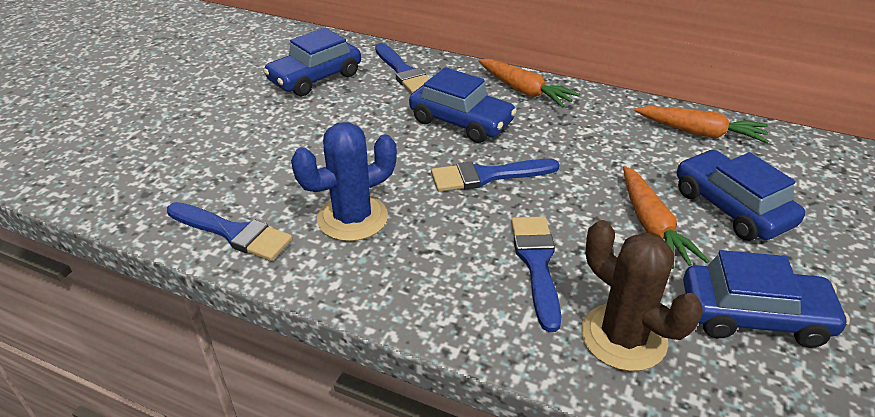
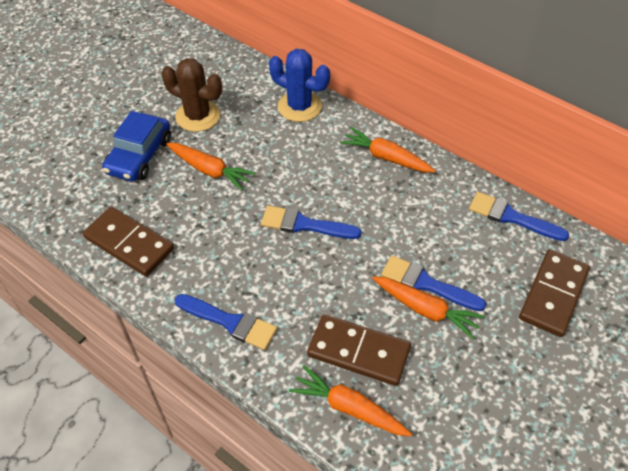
blue car: 4 -> 1
brown domino: 0 -> 3
orange carrot: 3 -> 4

